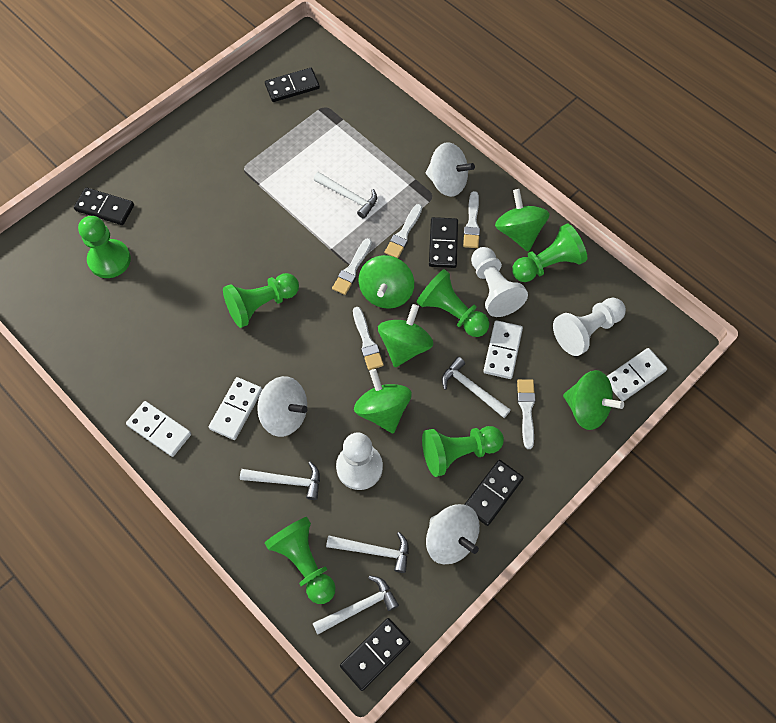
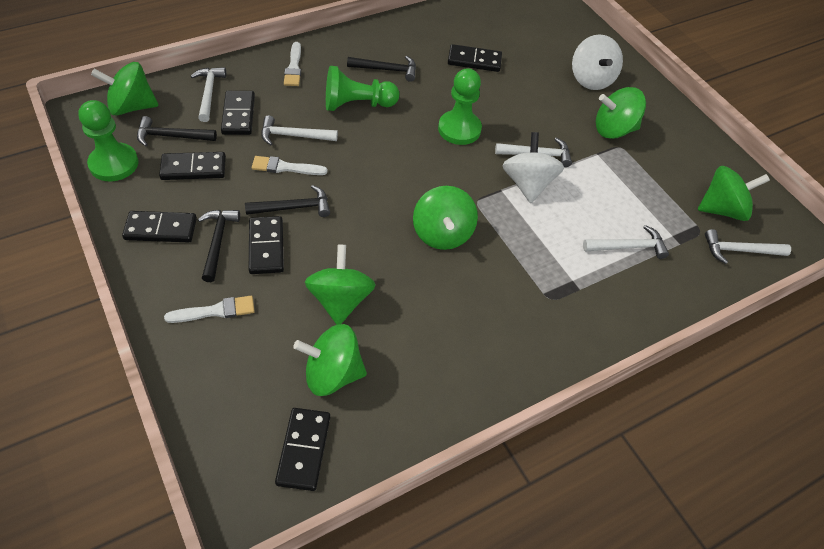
black domino: 5 -> 6
black hammer: 0 -> 4
green pawn: 6 -> 3
green spinning top: 5 -> 6
white brush: 5 -> 3
white domino: 4 -> 0
white pawn: 3 -> 0
white spinning top: 3 -> 2

